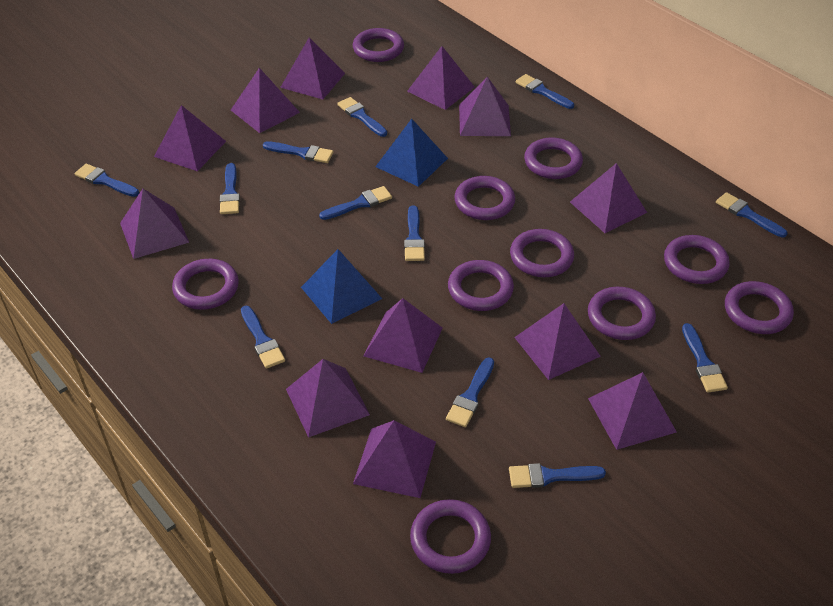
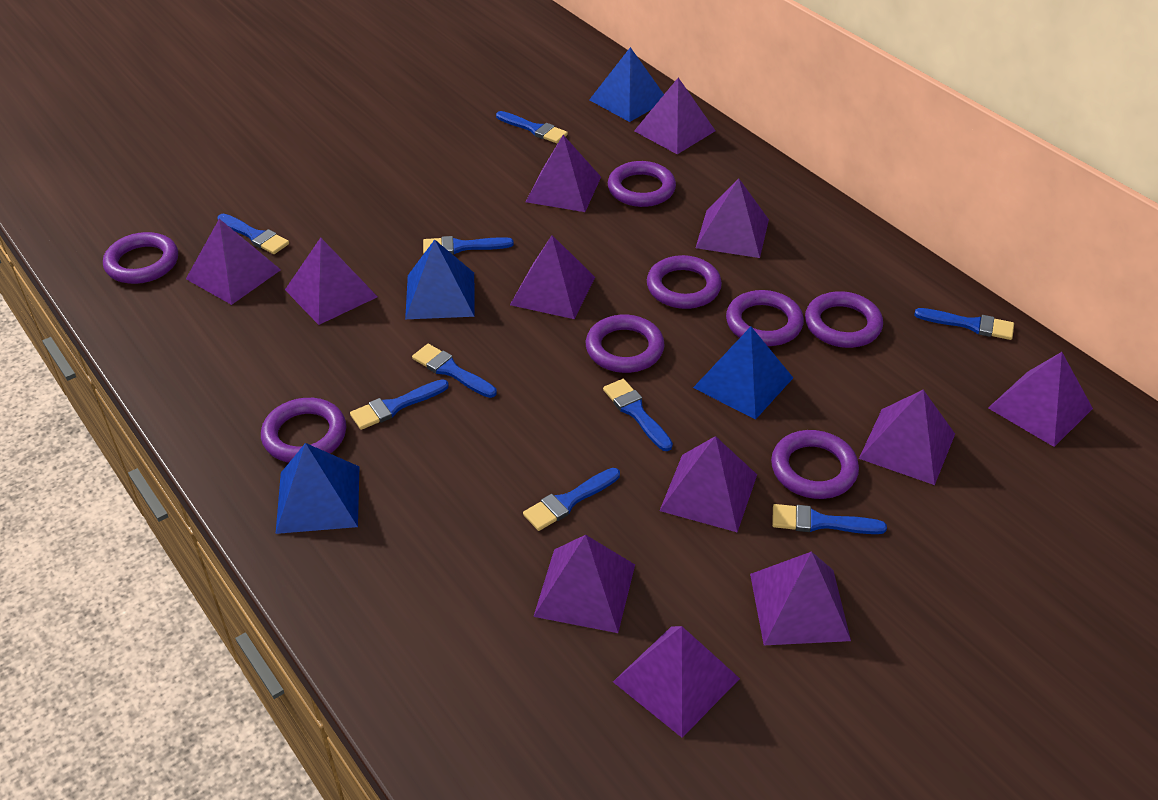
blue brush: 12 -> 9
blue pyramid: 2 -> 4
purple ring: 10 -> 8

